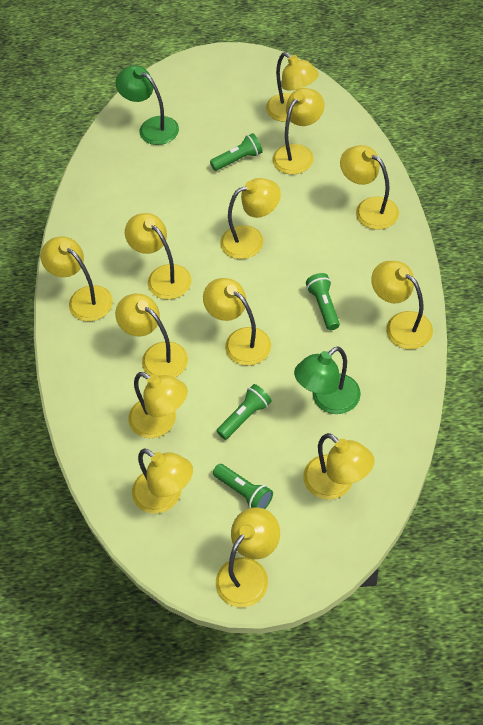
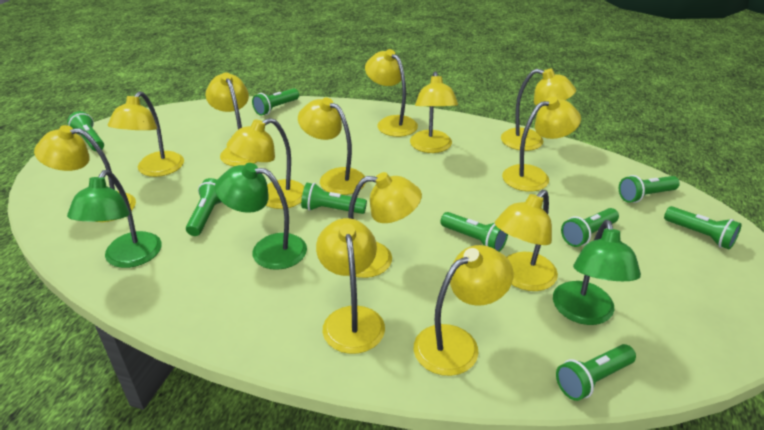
green flashlight: 4 -> 9
green lamp: 2 -> 3

